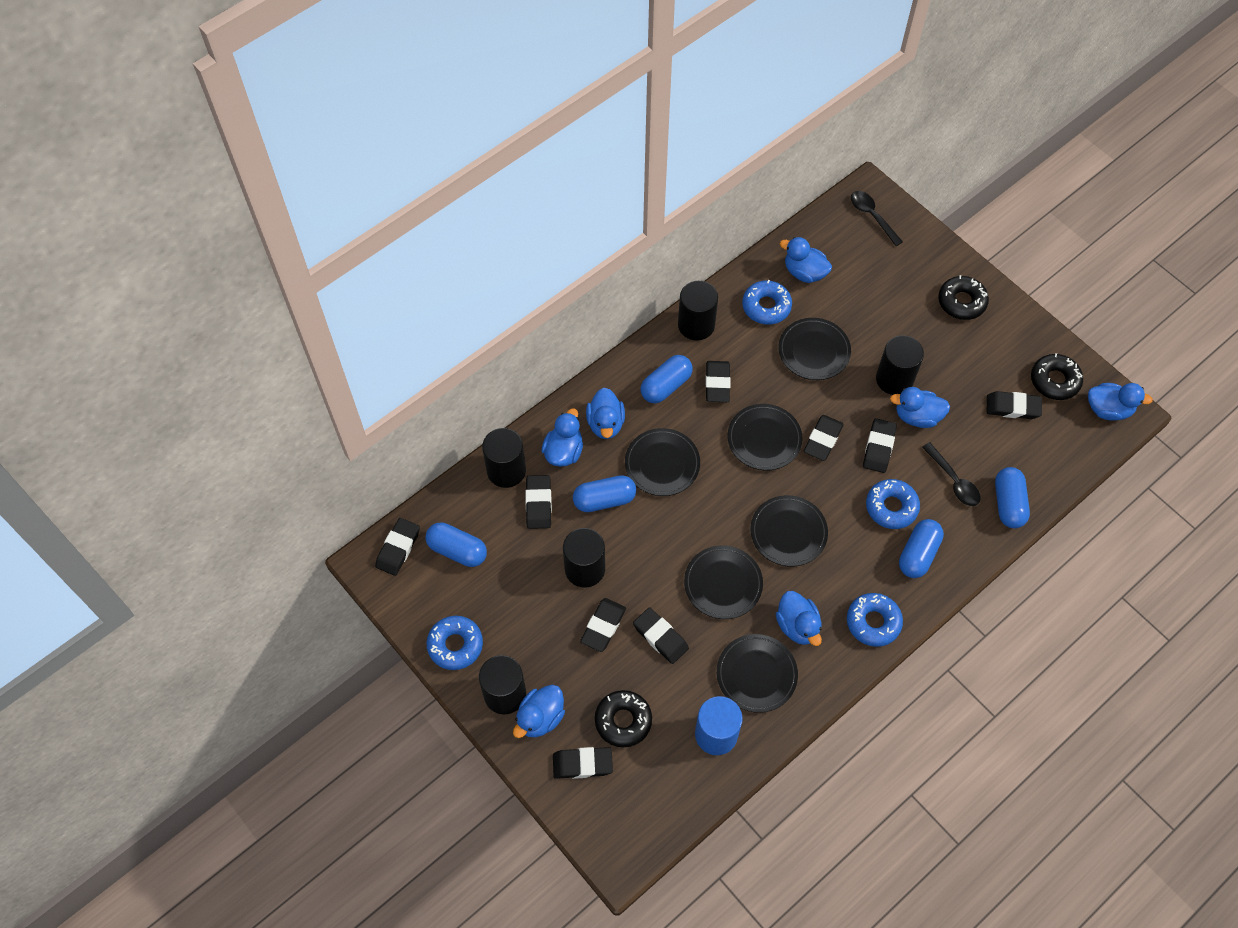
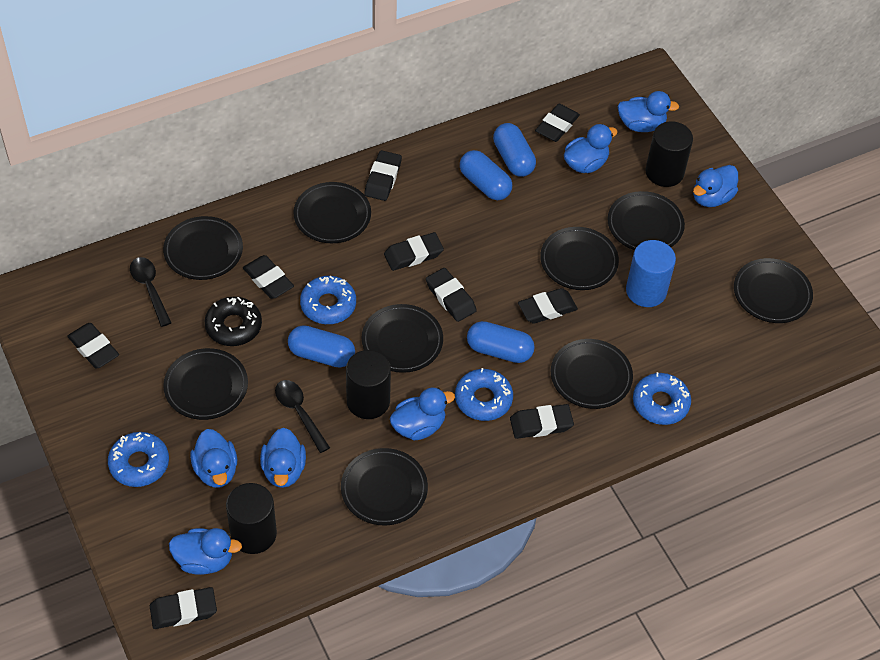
black cylinder: 5 -> 3
black donut: 3 -> 1
black plate: 6 -> 9
blue capsule: 5 -> 4

